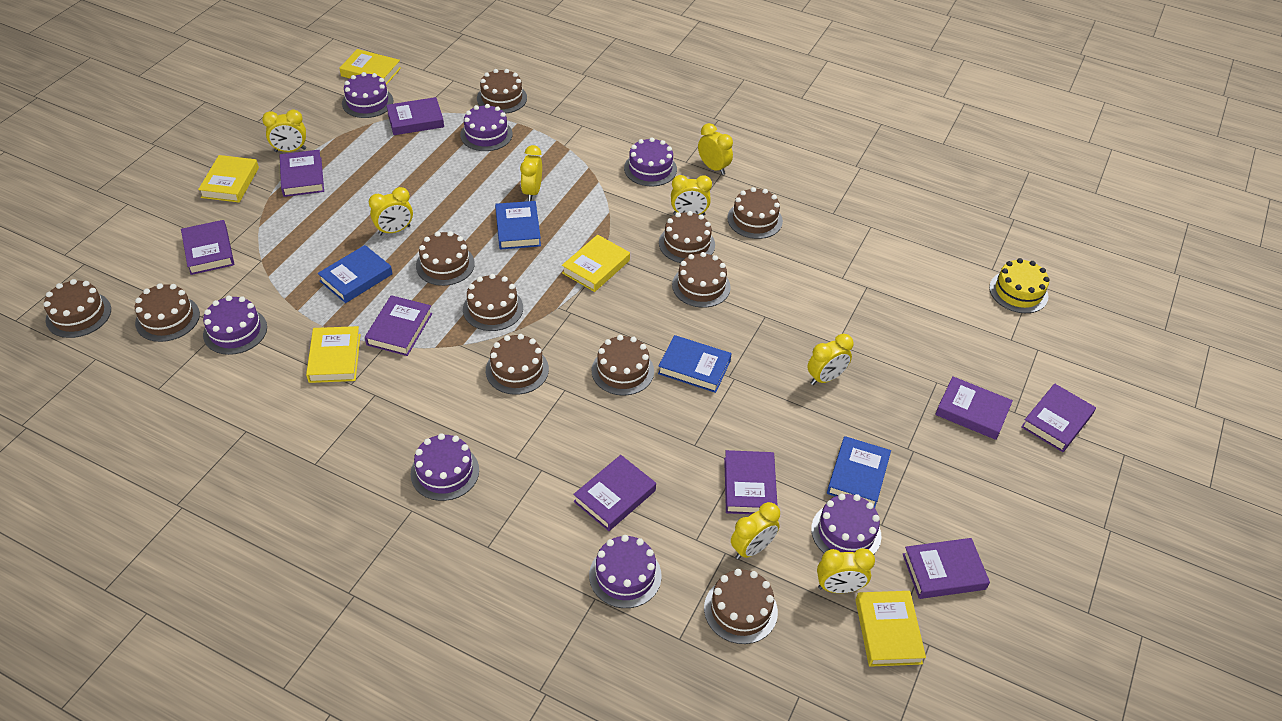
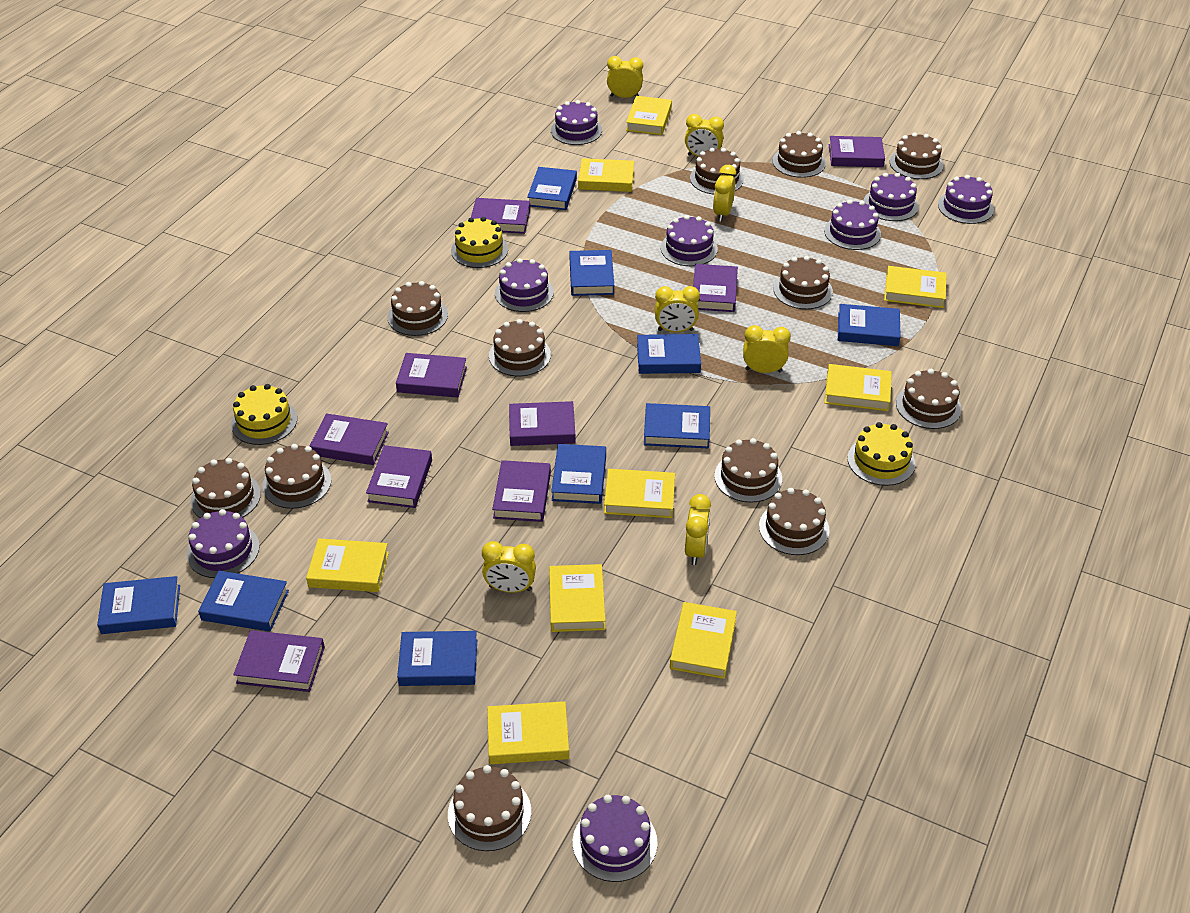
blue book: 4 -> 9
brown cake: 11 -> 12
purple cake: 7 -> 8
yellow book: 5 -> 9
yellow cake: 1 -> 3
yellow clock: 8 -> 7

